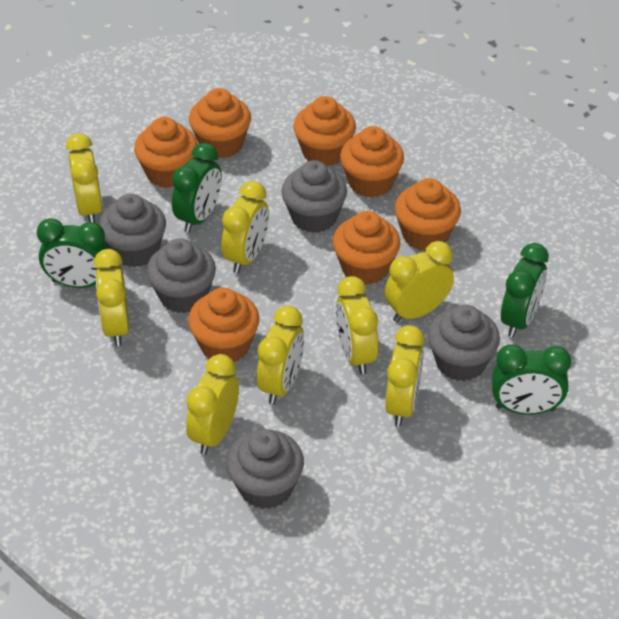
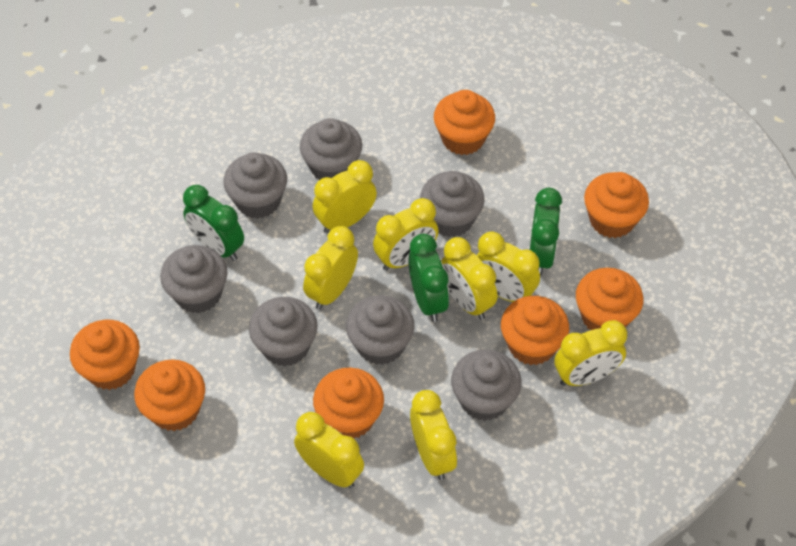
green clock: 4 -> 3
grey cupcake: 5 -> 7

